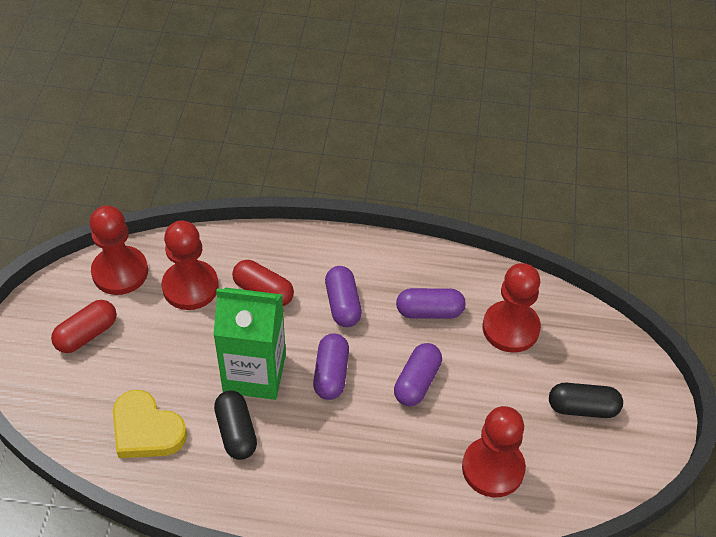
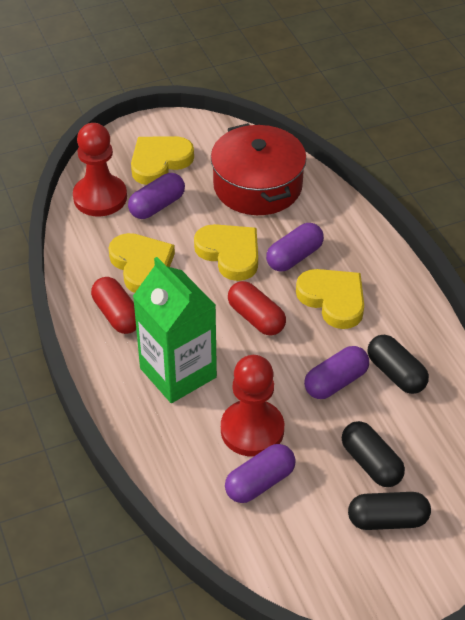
black capsule: 2 -> 3
red pawn: 4 -> 2
red pot: 0 -> 1
yellow heart: 1 -> 4

